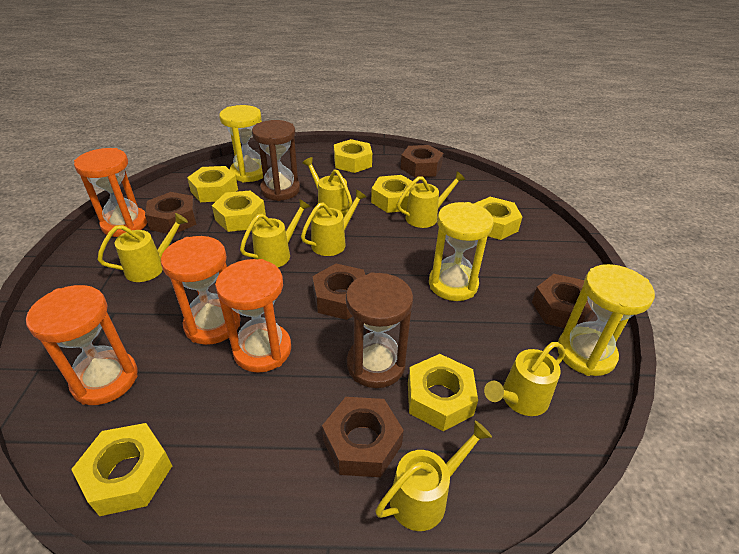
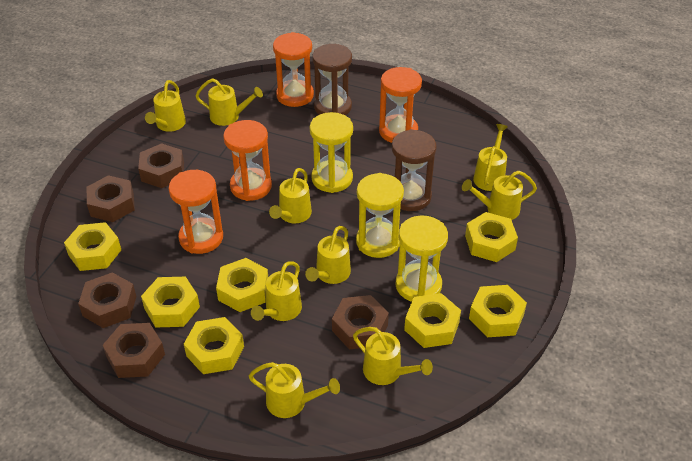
yellow watering can: 7 -> 9

